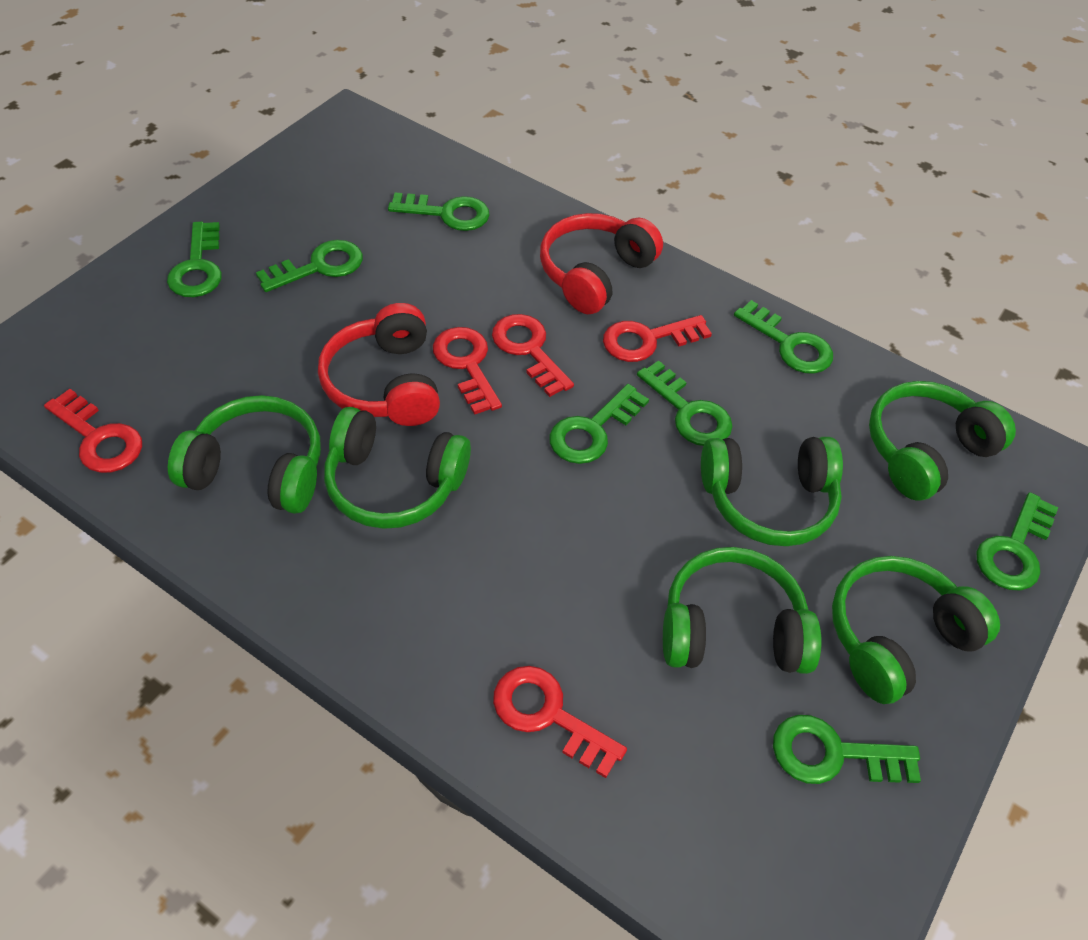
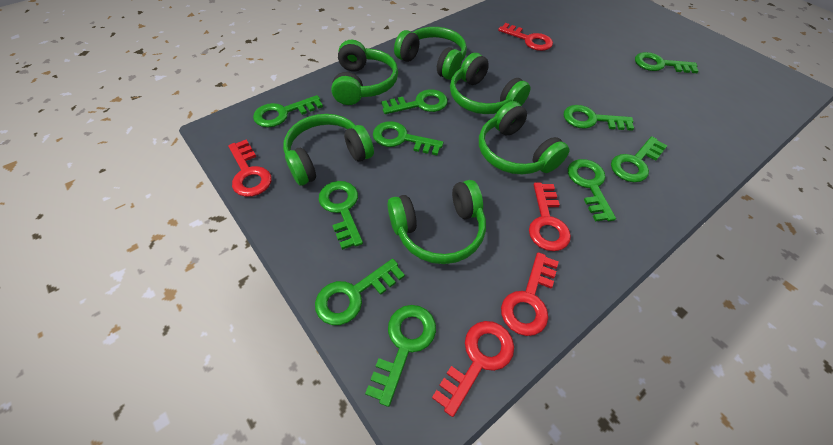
green key: 8 -> 10
red headphones: 2 -> 0

